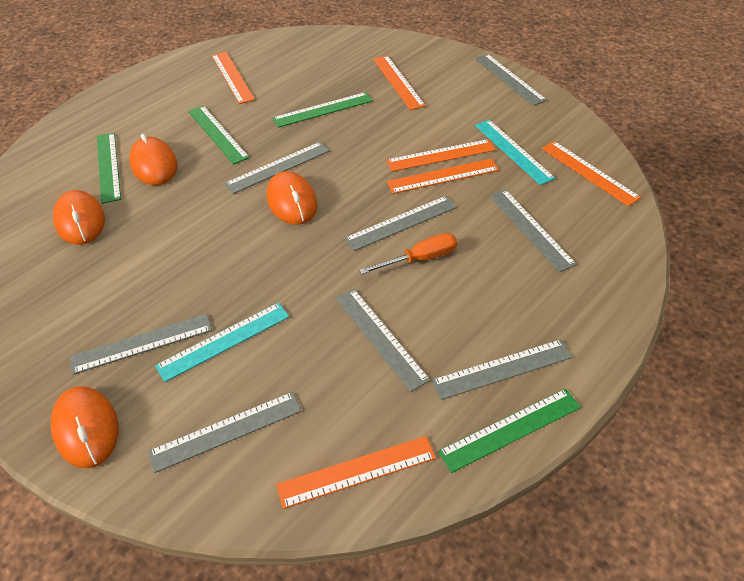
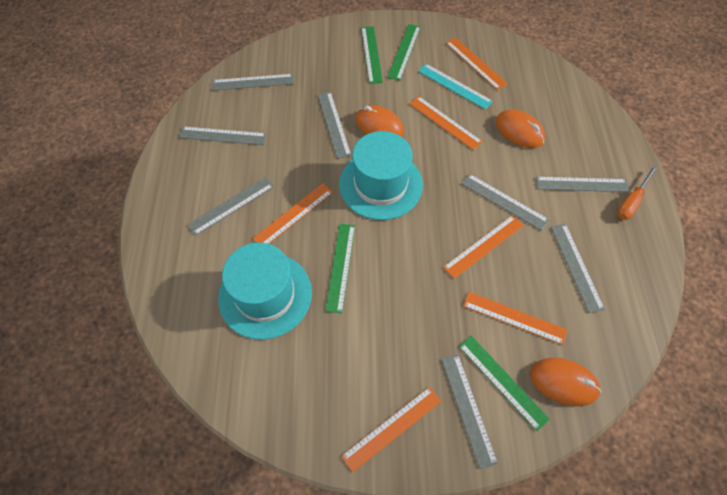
orange mouse: 4 -> 3
turquoise hat: 0 -> 2
turquoise ruler: 2 -> 1

